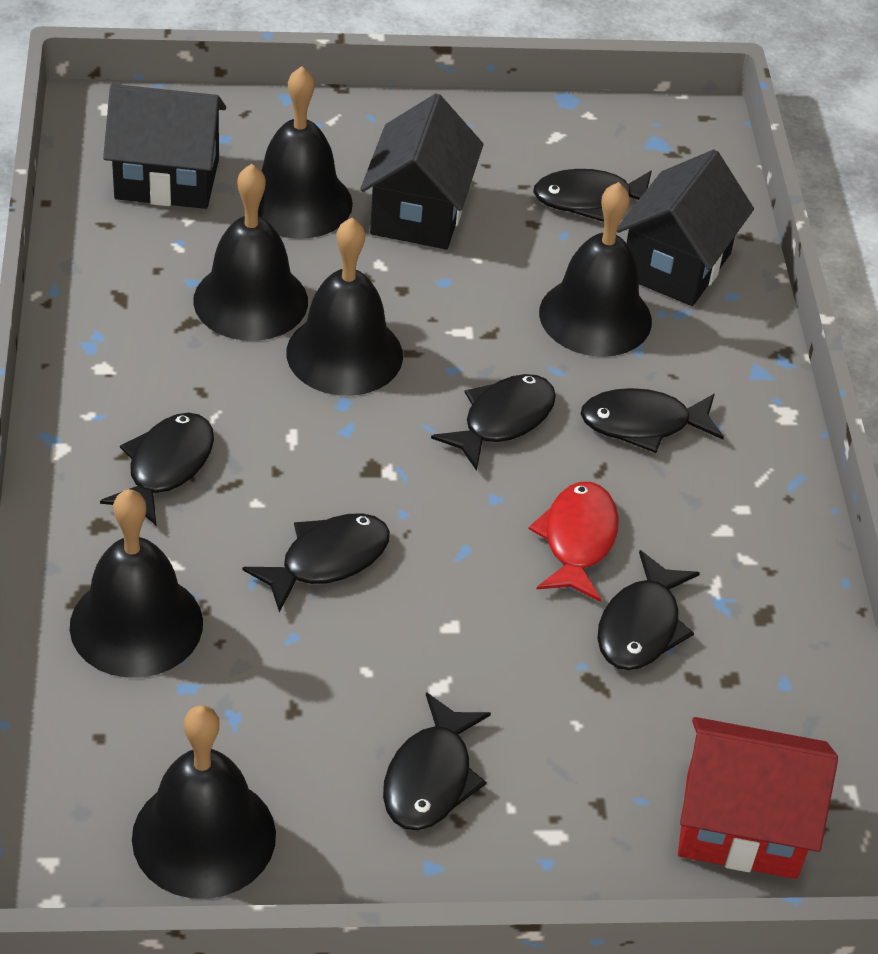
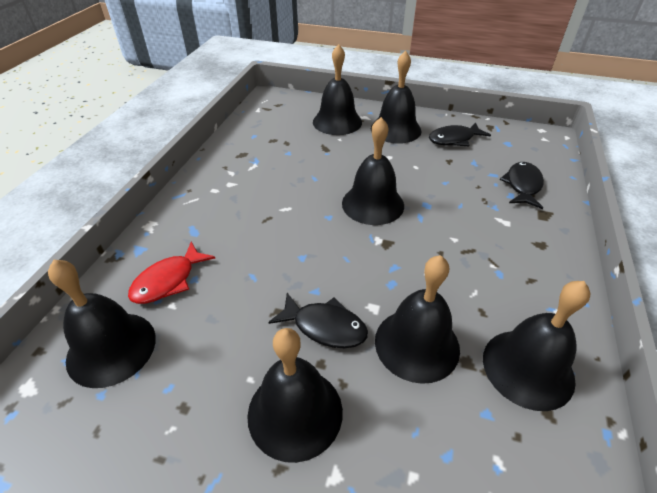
black bell: 6 -> 7
black fish: 7 -> 3
black house: 3 -> 0
red house: 1 -> 0

